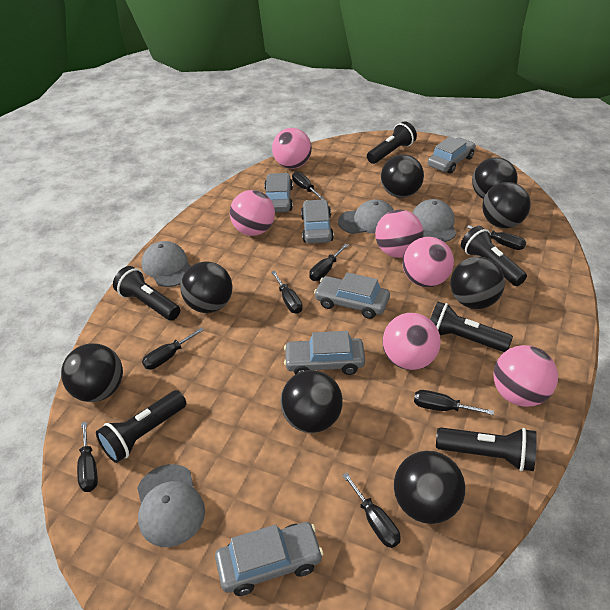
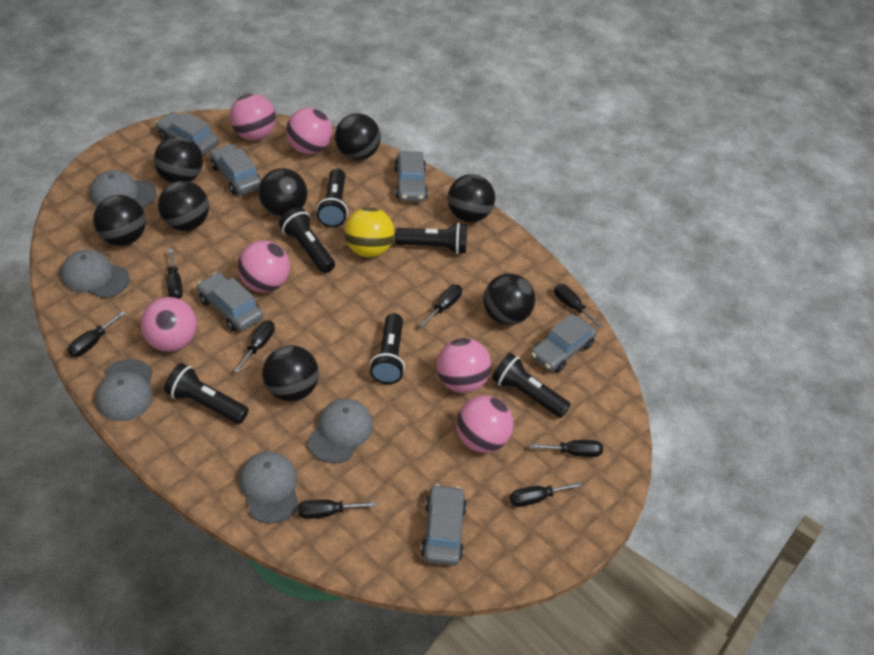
grey cap: 4 -> 5
yellow ball: 0 -> 1

